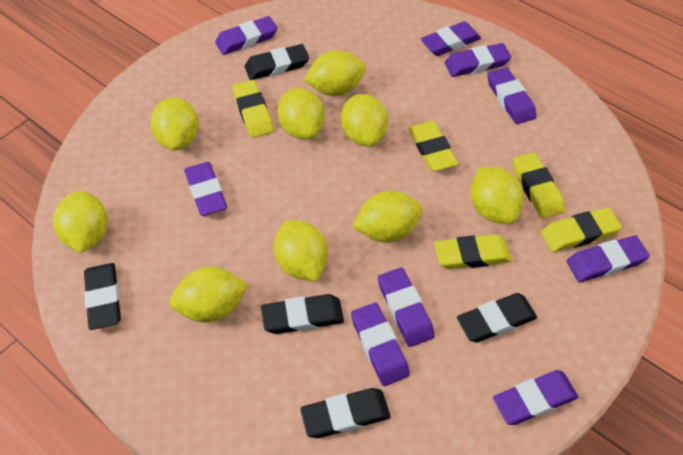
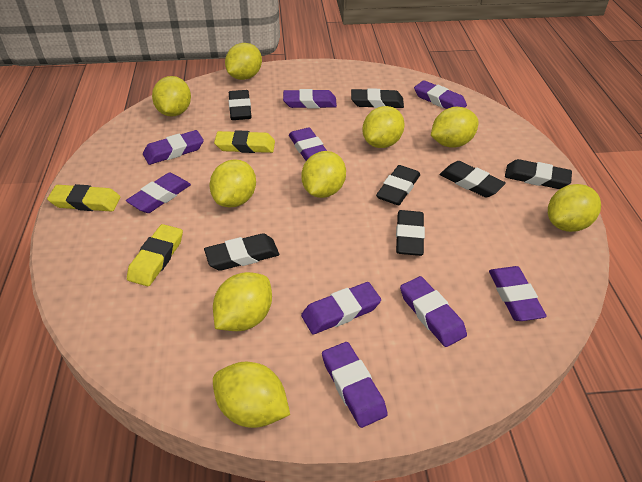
black eraser: 5 -> 7
yellow eraser: 5 -> 3

